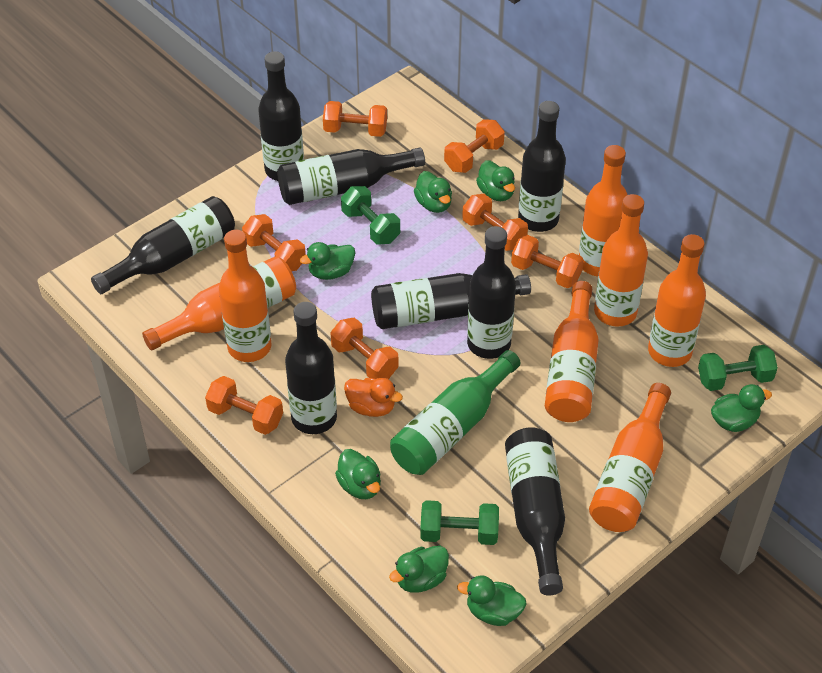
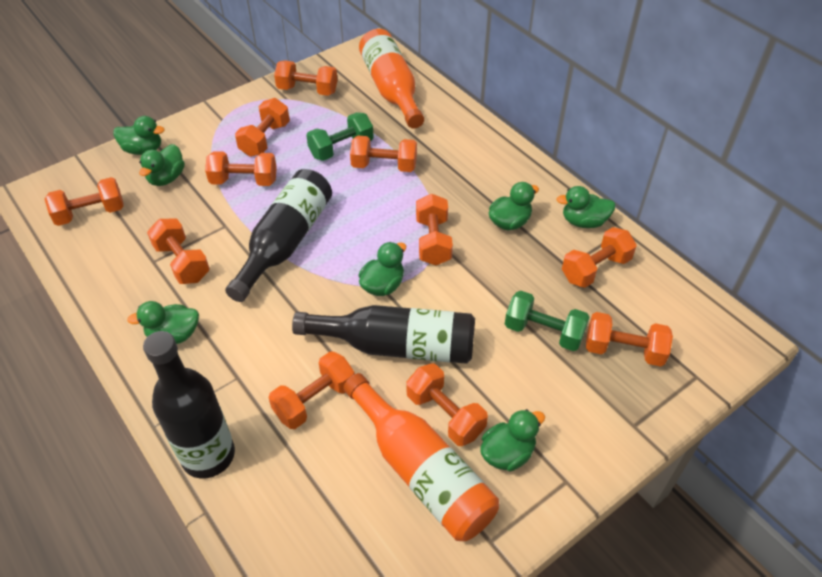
black bottle: 8 -> 3
green bottle: 1 -> 0
green dumbbell: 3 -> 2
orange bottle: 7 -> 2
orange duck: 1 -> 0
orange dumbbell: 7 -> 11

